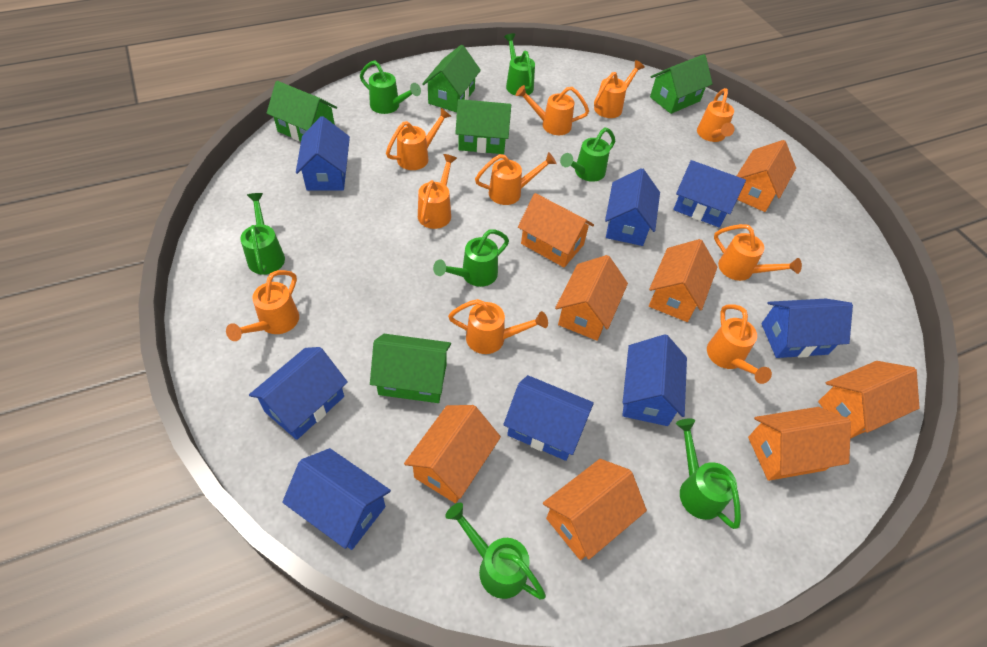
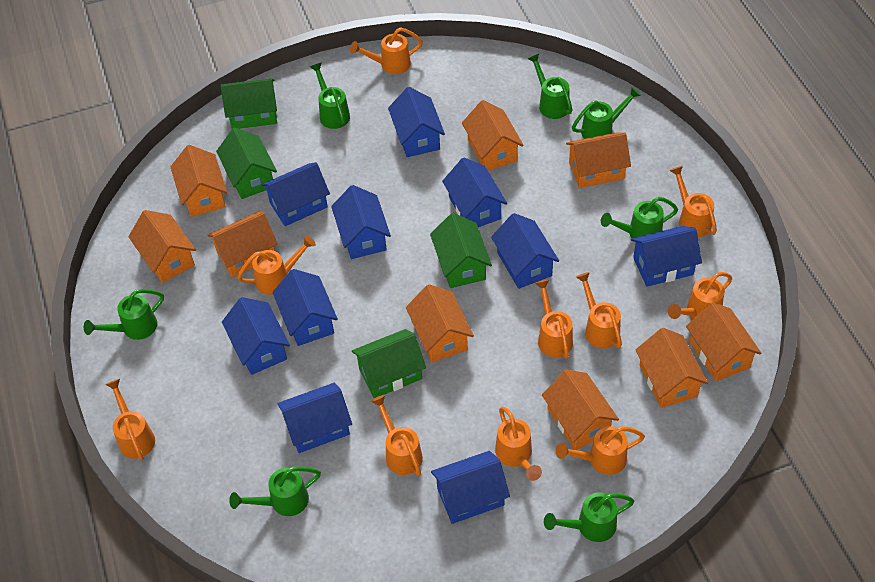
blue house: 8 -> 10
green house: 5 -> 4
orange house: 8 -> 9

